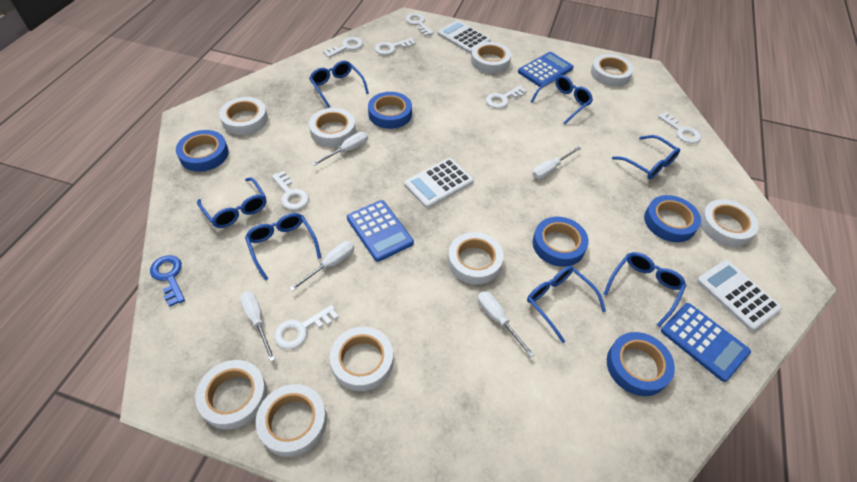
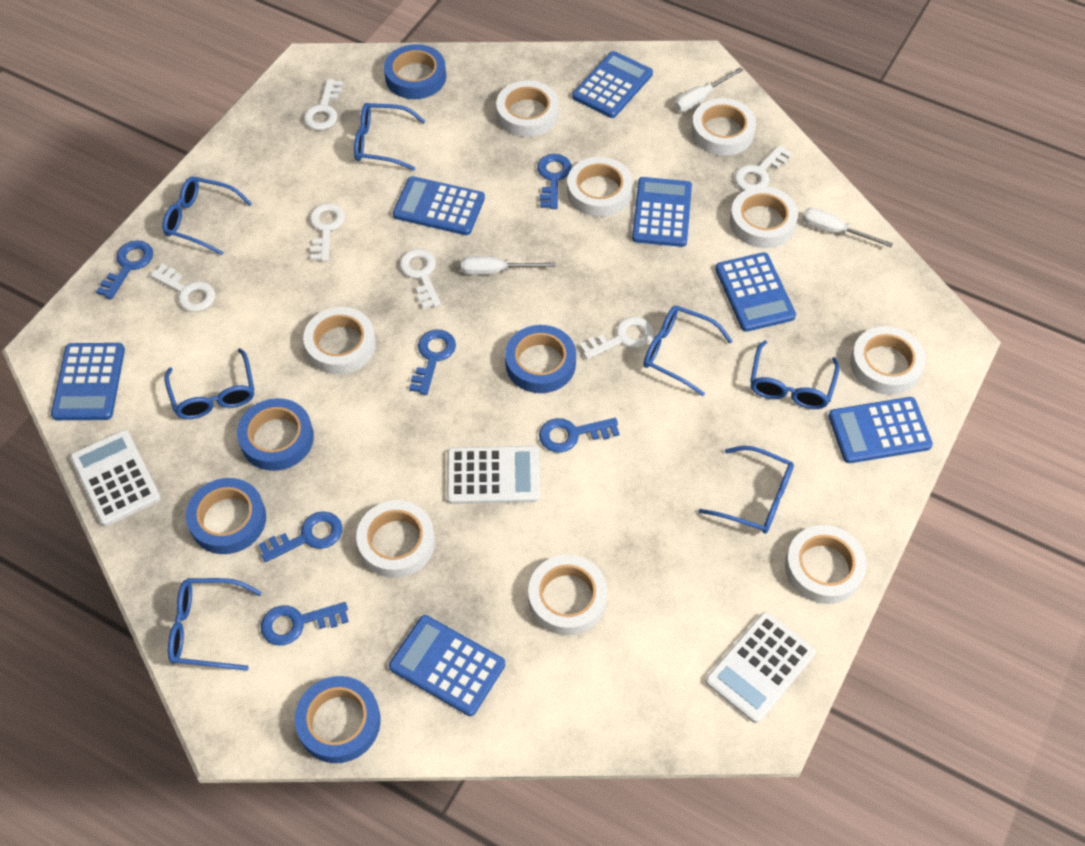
blue calculator: 3 -> 7
blue key: 1 -> 6
white key: 7 -> 6
white screwdriver: 5 -> 3

